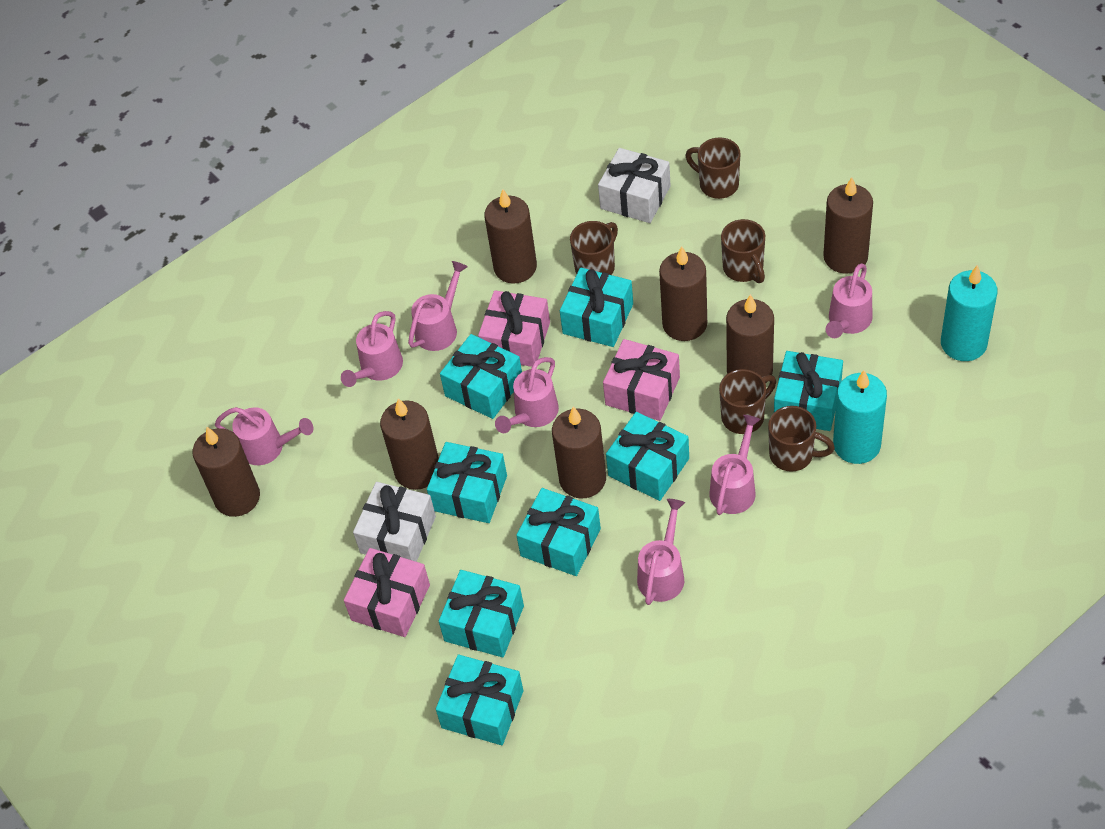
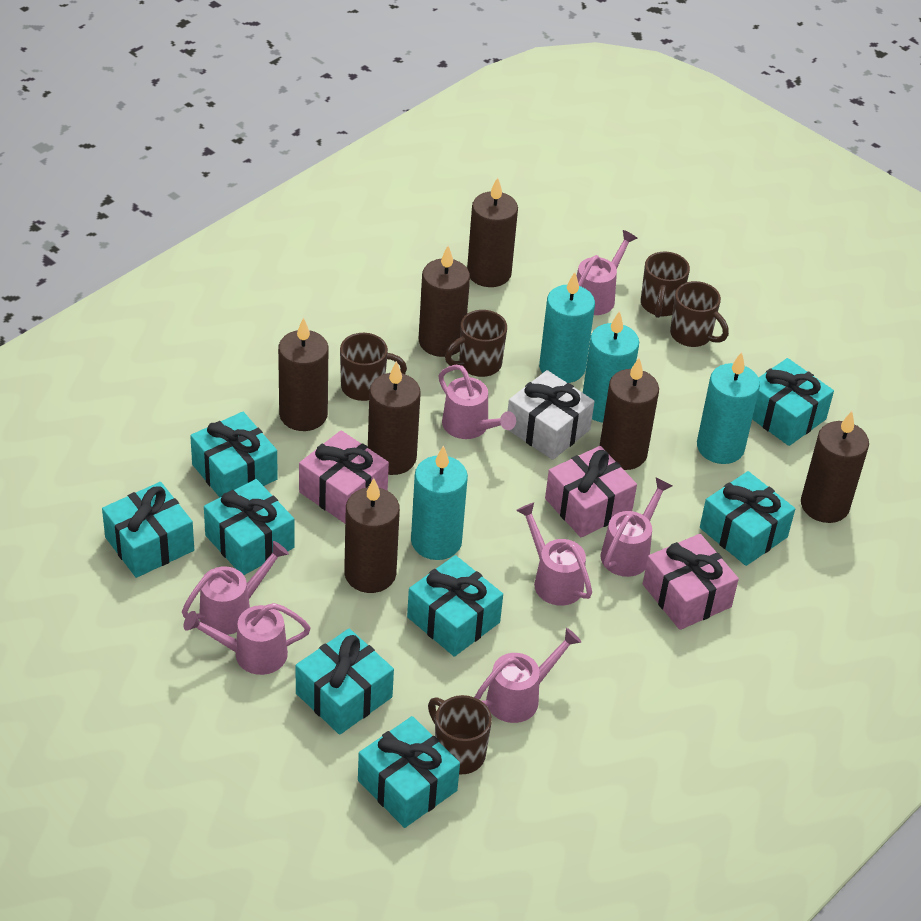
turquoise candle: 2 -> 4
white gift: 2 -> 1

